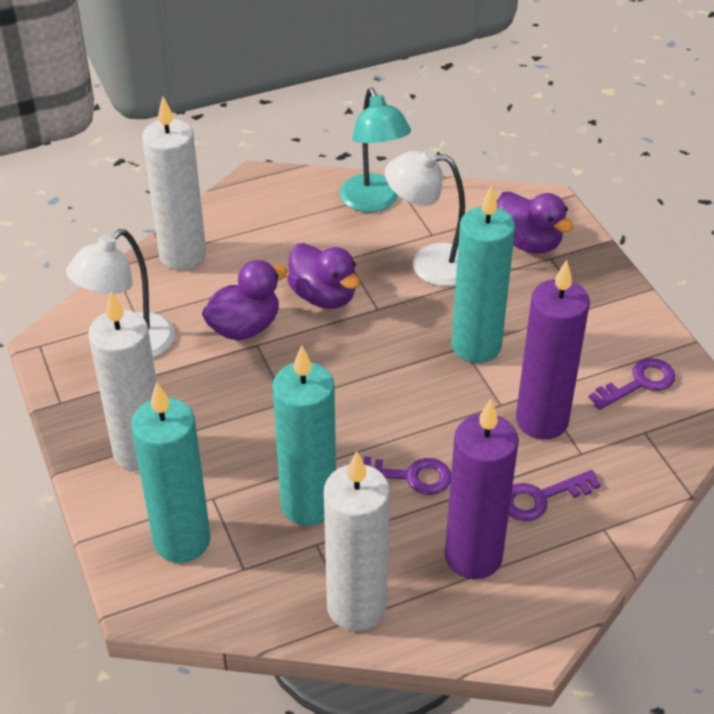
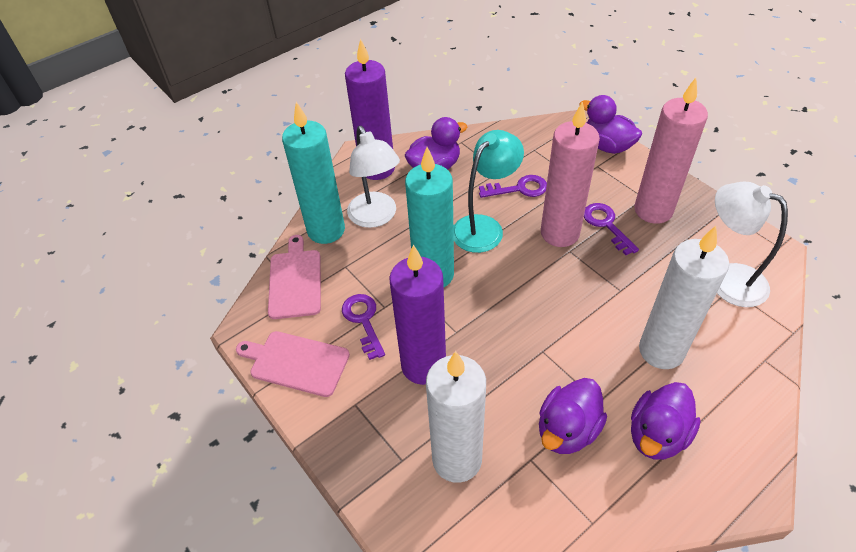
pink candle: 0 -> 2
pink cutting board: 0 -> 2
purple duck: 3 -> 4
turquoise candle: 3 -> 2
white candle: 3 -> 2

